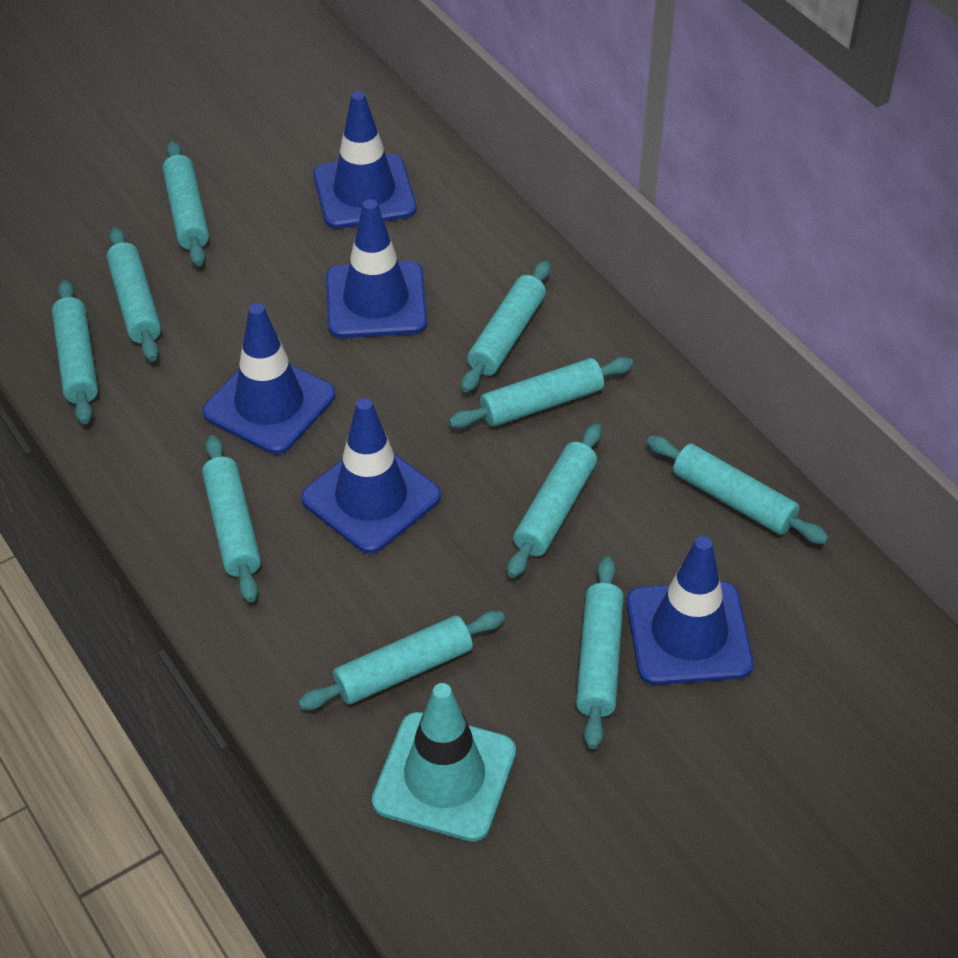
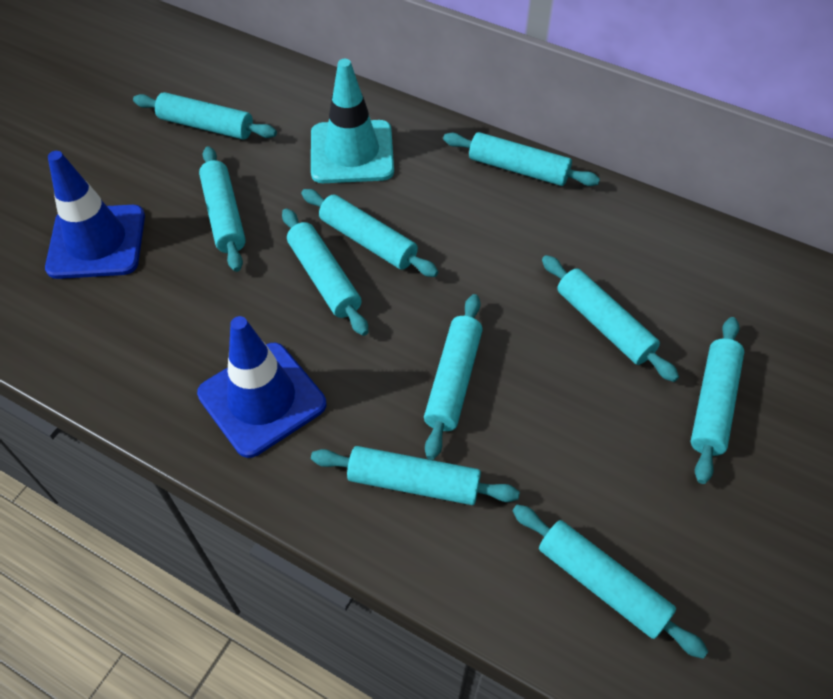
blue traffic cone: 5 -> 2

